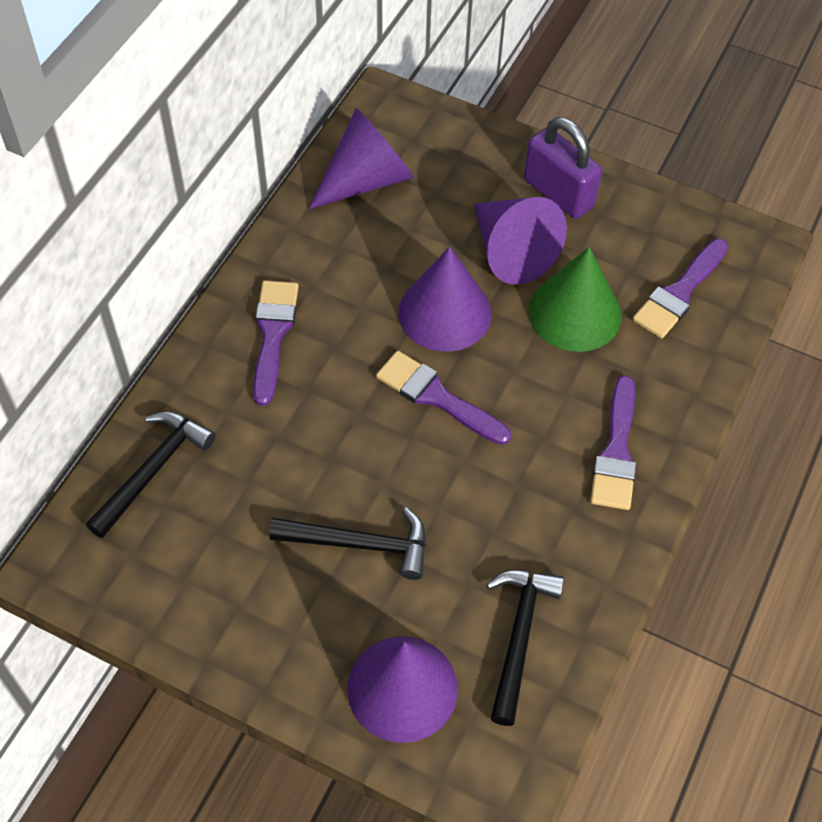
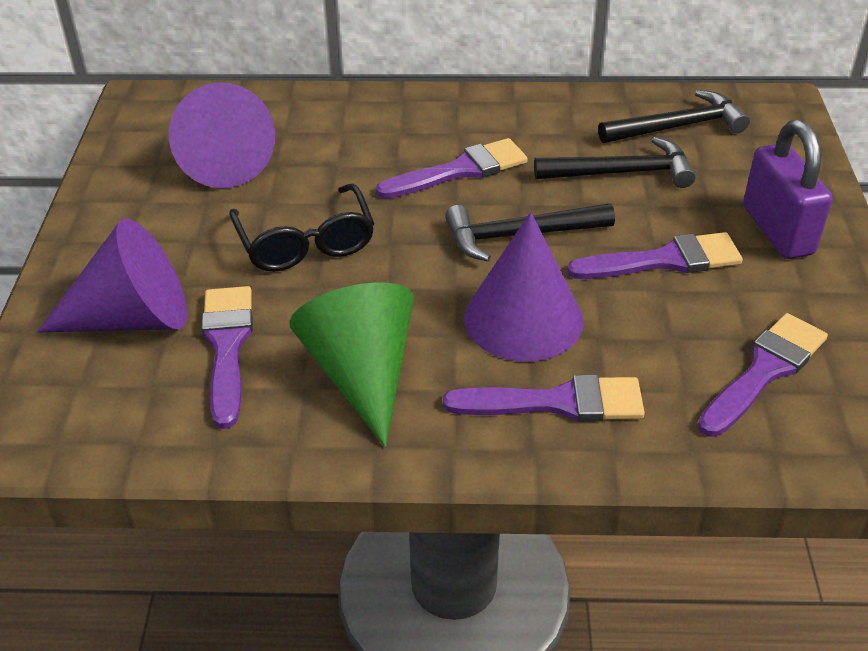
black glasses: 0 -> 1
purple brush: 4 -> 5
purple cone: 4 -> 3

